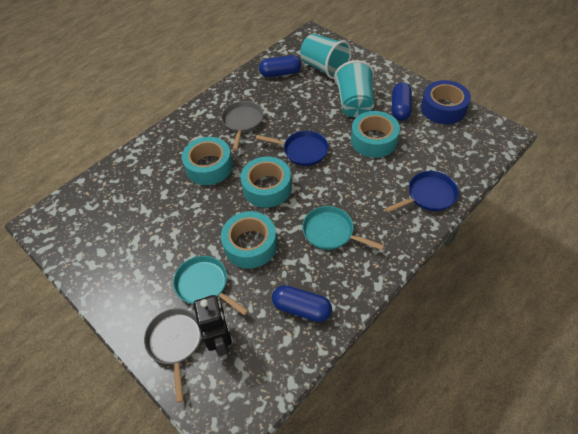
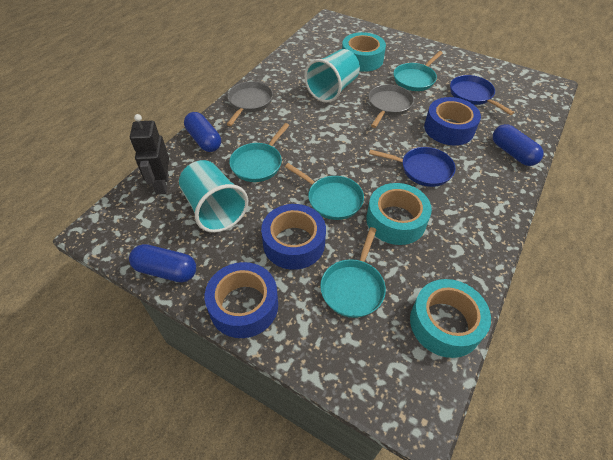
blue tape: 1 -> 3
turquoise pan: 2 -> 4
turquoise tape: 4 -> 3

